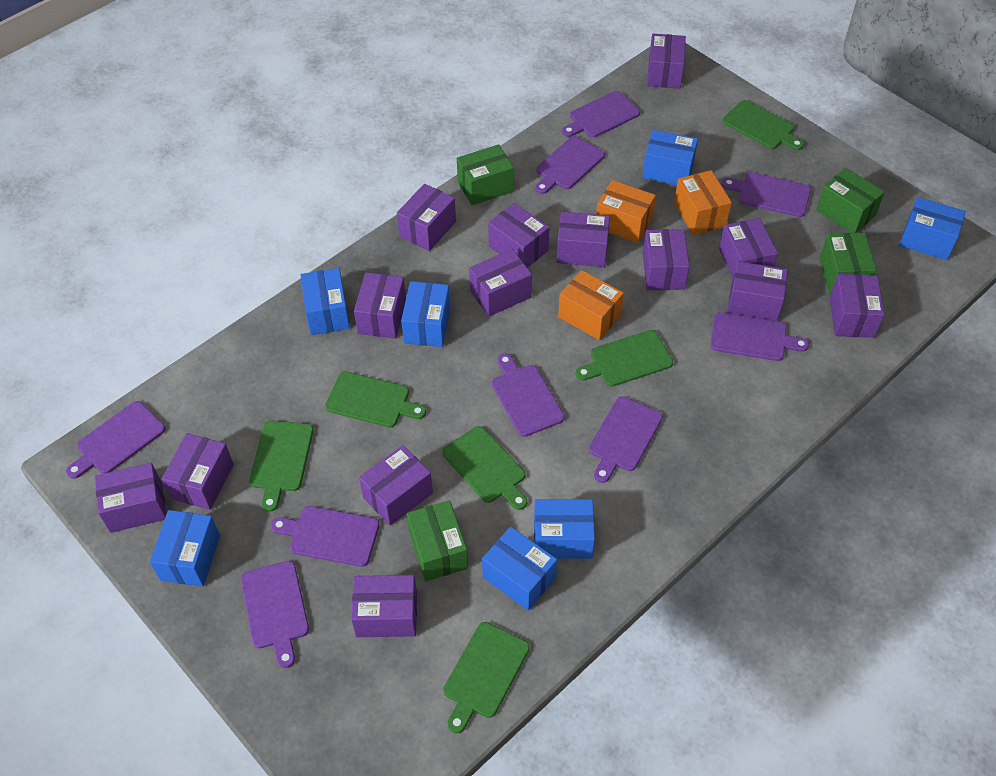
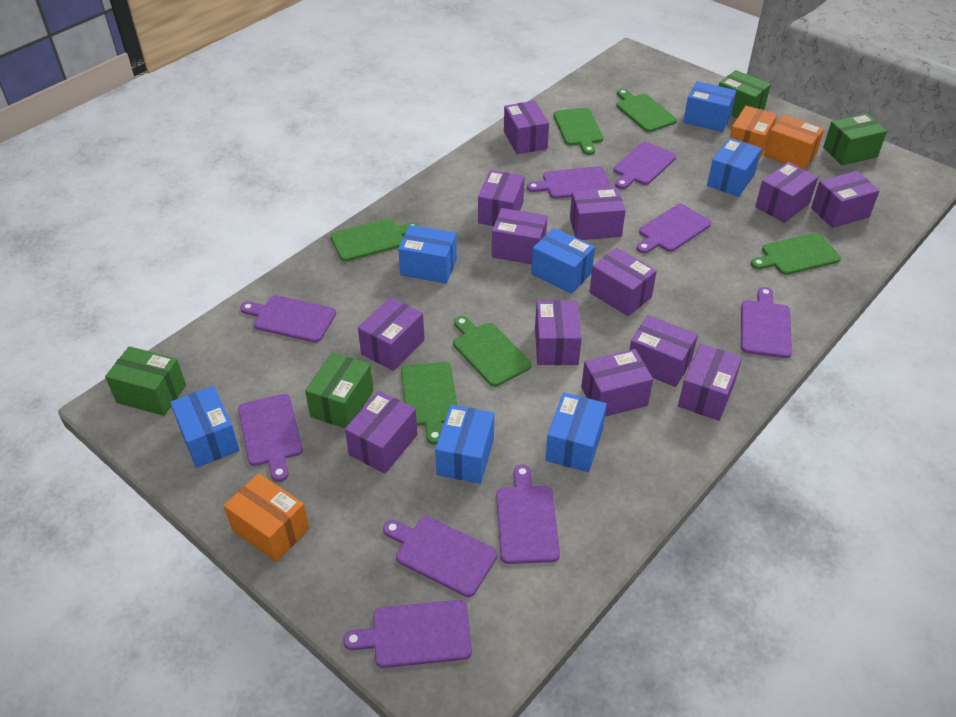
purple box: 14 -> 13

